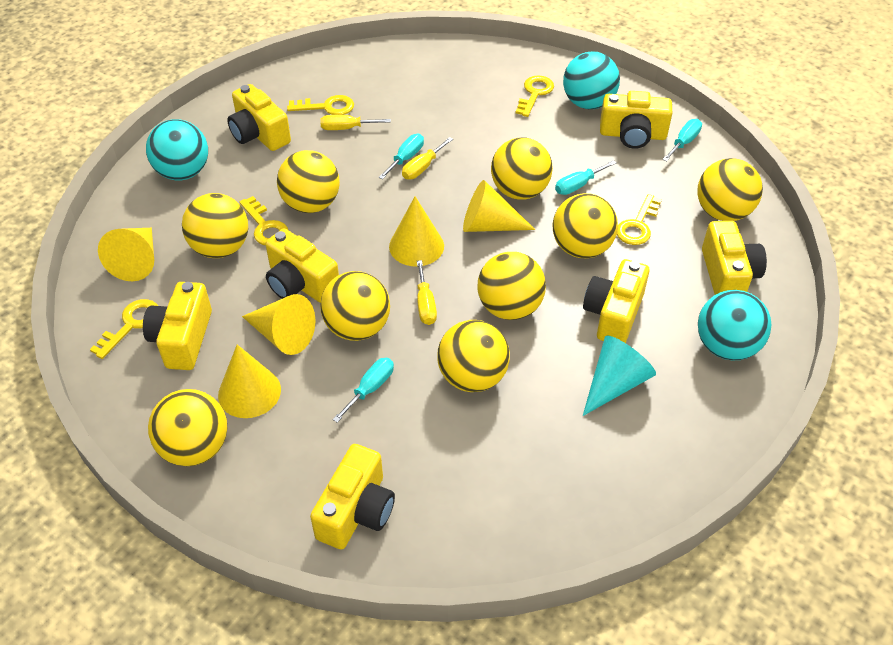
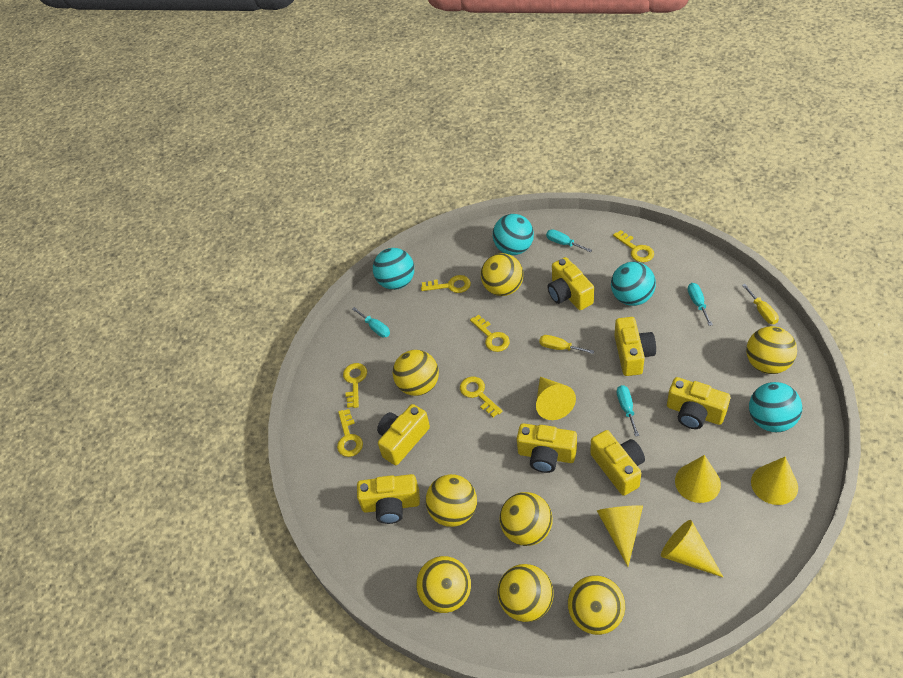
turquoise ball: 3 -> 4
turquoise cone: 1 -> 0
yellow ball: 9 -> 8
yellow key: 5 -> 6
yellow screwdriver: 3 -> 2

